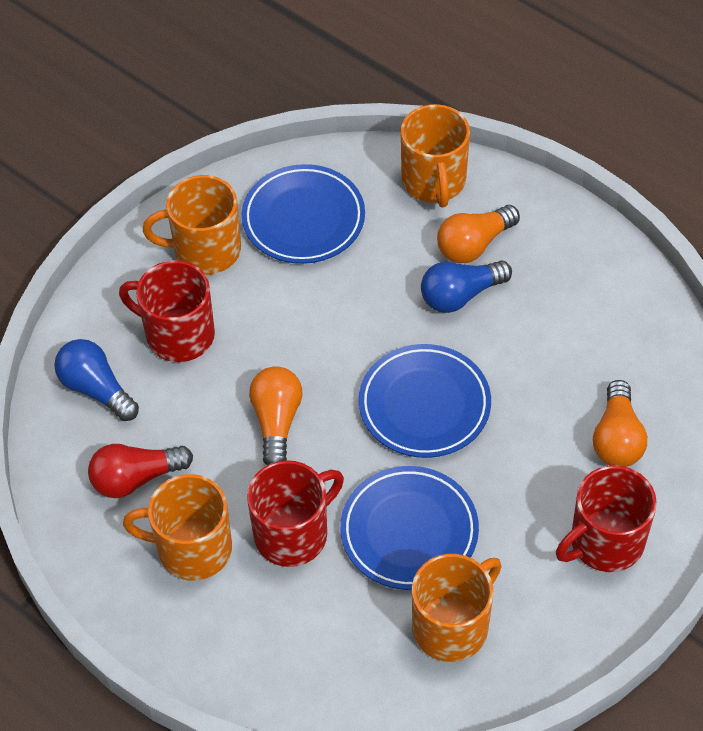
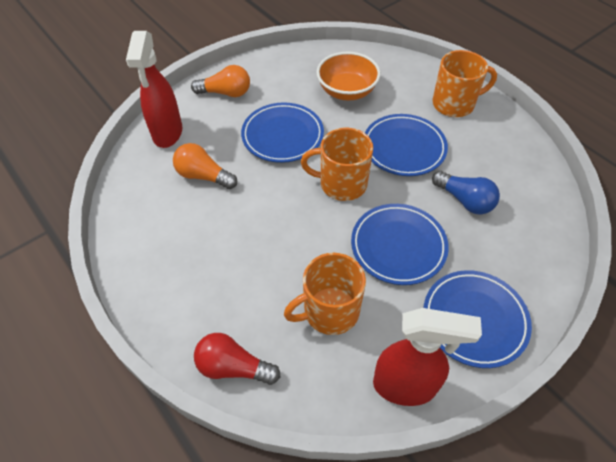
blue light bulb: 2 -> 1
blue plate: 3 -> 4
orange bowl: 0 -> 1
orange light bulb: 3 -> 2
orange mug: 4 -> 3
red mug: 3 -> 0
red spray bottle: 0 -> 2

